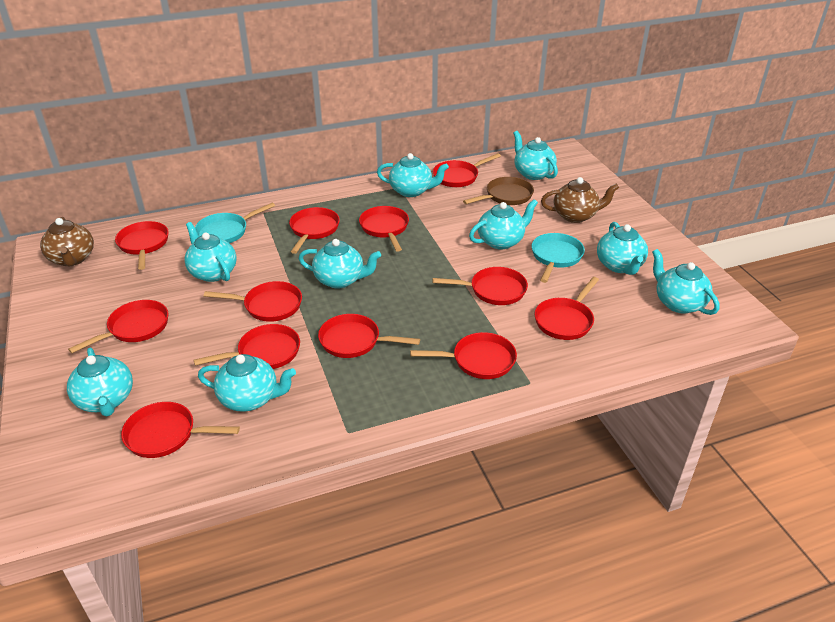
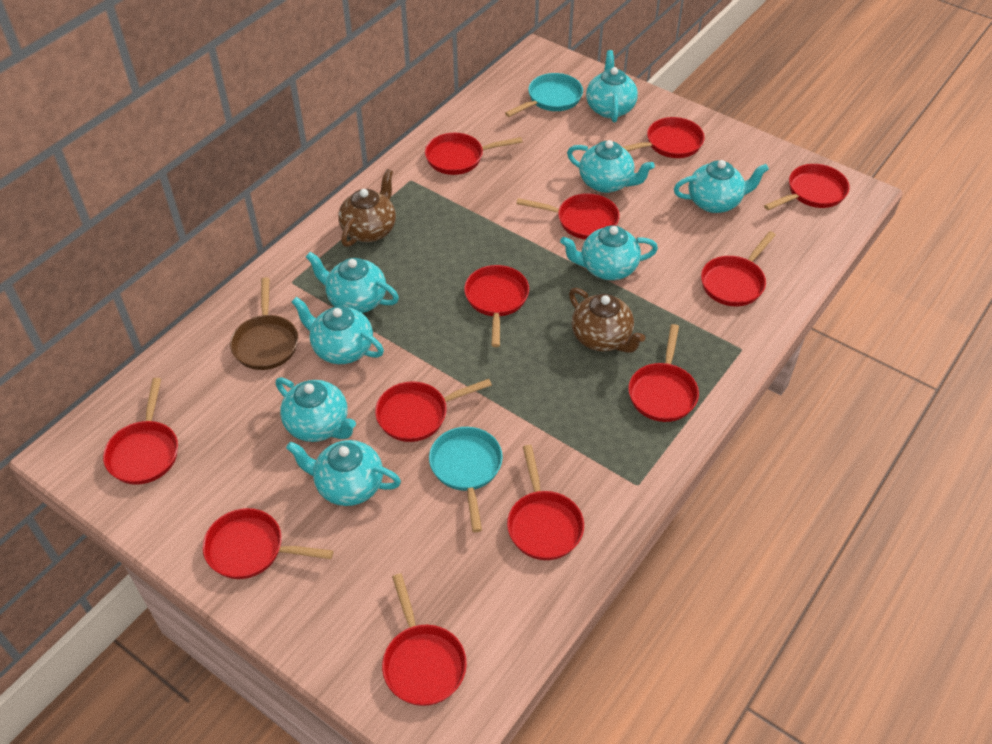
turquoise teapot: 9 -> 8

